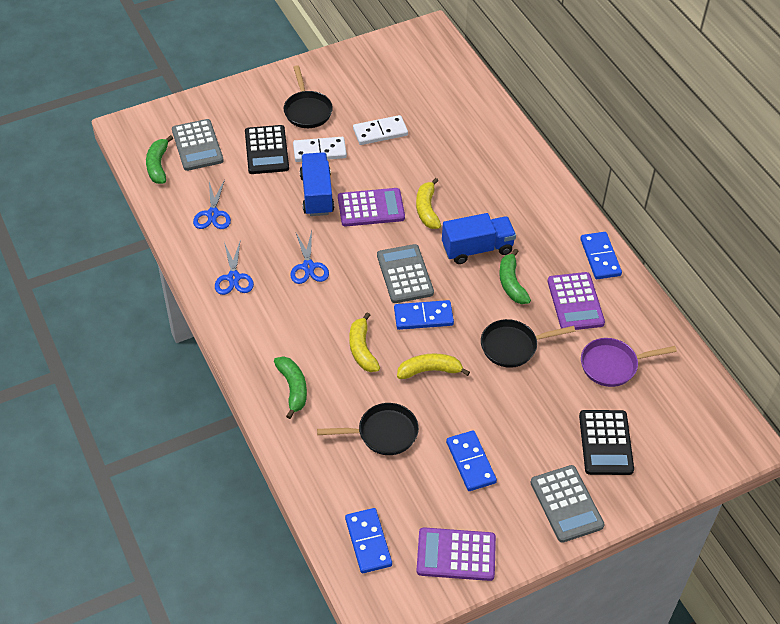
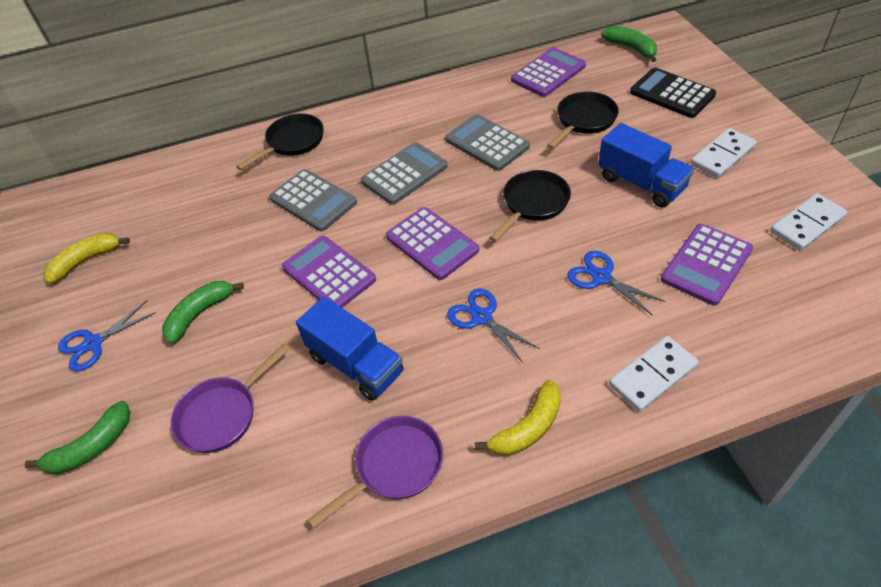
black calculator: 2 -> 1
blue domino: 4 -> 0
purple calculator: 3 -> 4
purple pan: 1 -> 2
white domino: 2 -> 3
yellow banana: 3 -> 2

